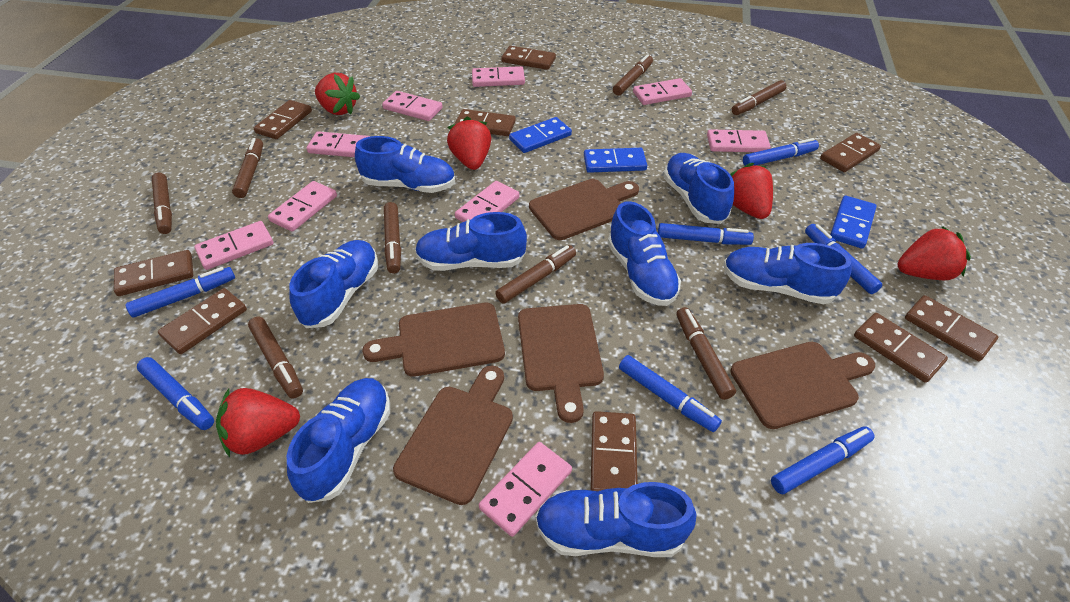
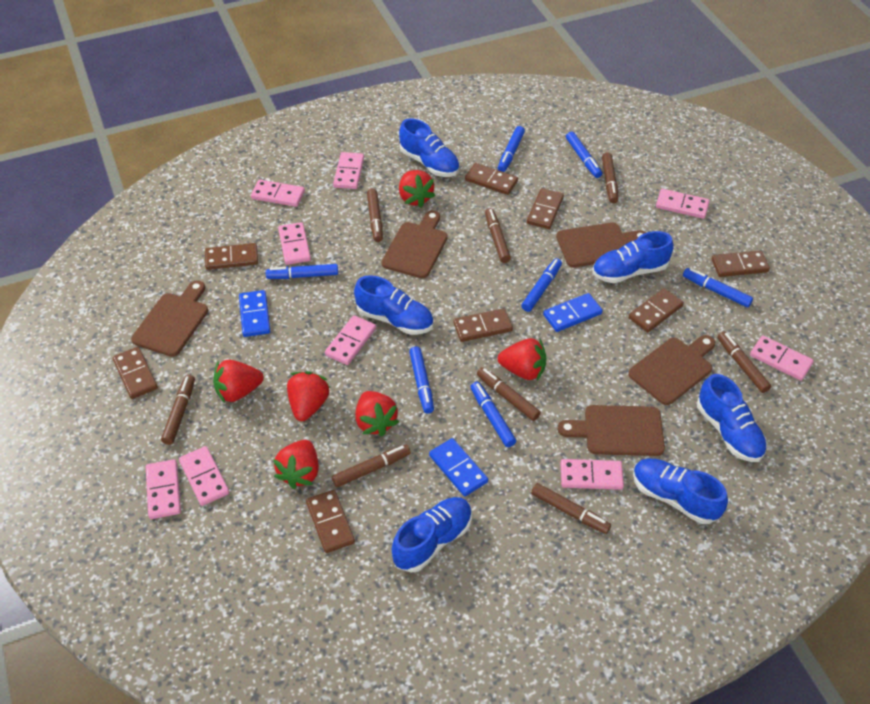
blue shoe: 8 -> 6
brown domino: 9 -> 8
red strawberry: 5 -> 6

